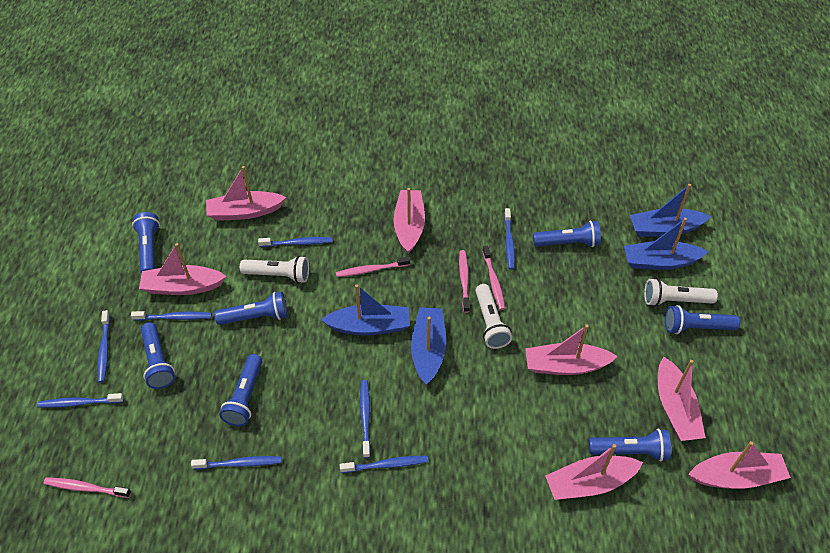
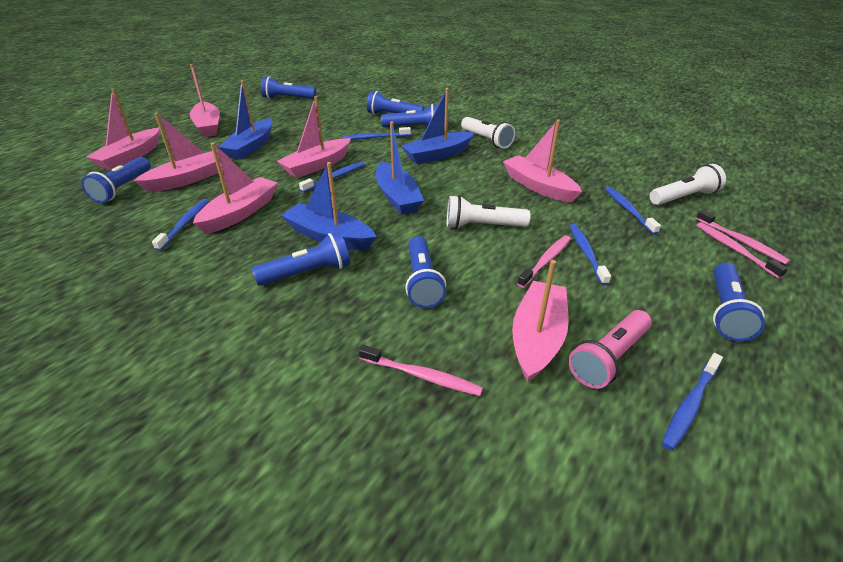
blue toothbrush: 8 -> 6
pink flashlight: 0 -> 1

